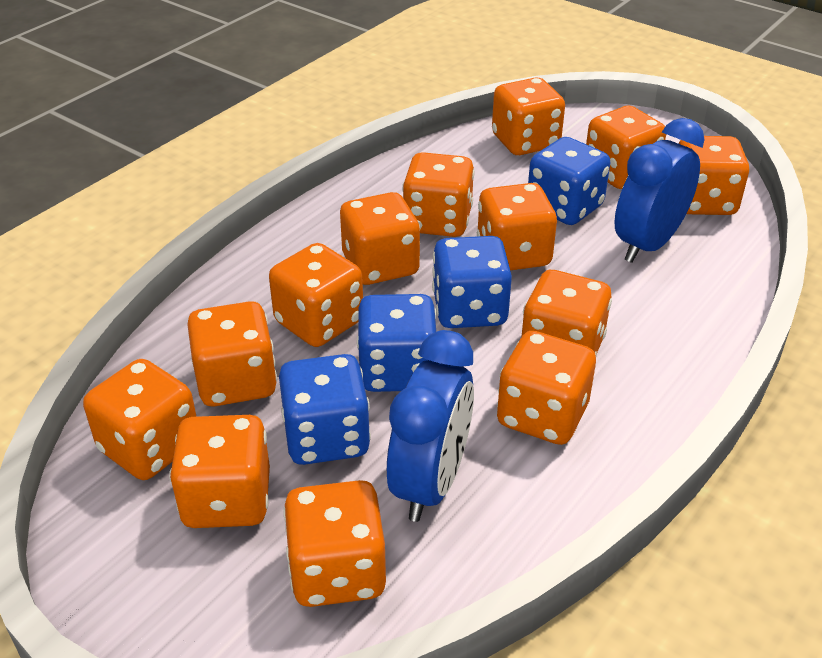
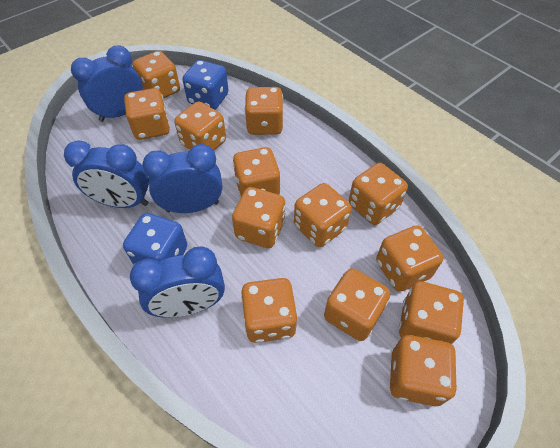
blue clock: 2 -> 4
blue dice: 4 -> 2

